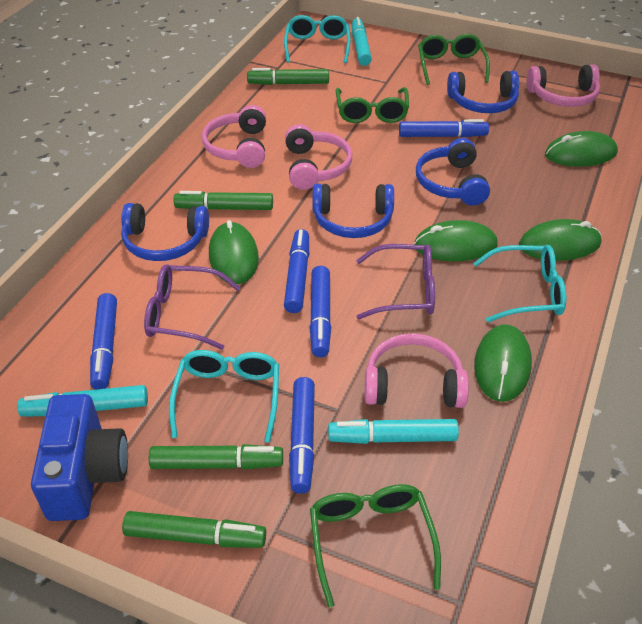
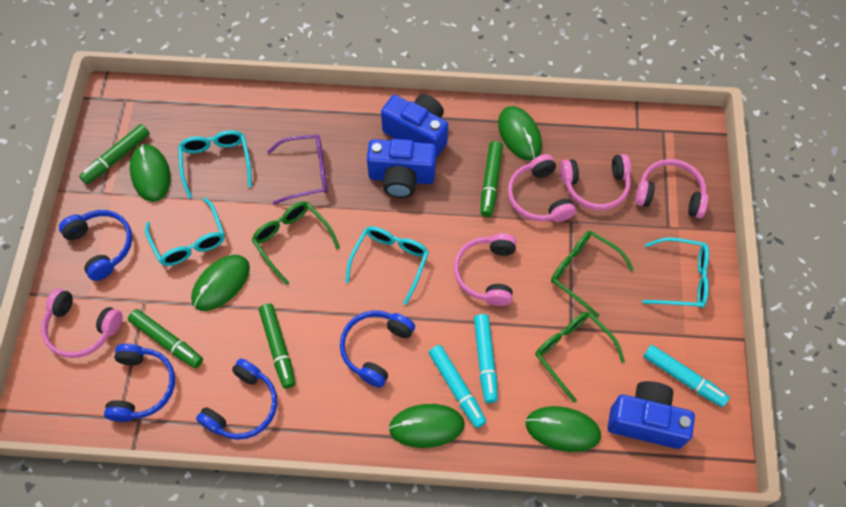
blue camera: 1 -> 3
blue marker: 5 -> 0
pink headphones: 4 -> 5
purple glasses: 2 -> 1
turquoise glasses: 3 -> 4

